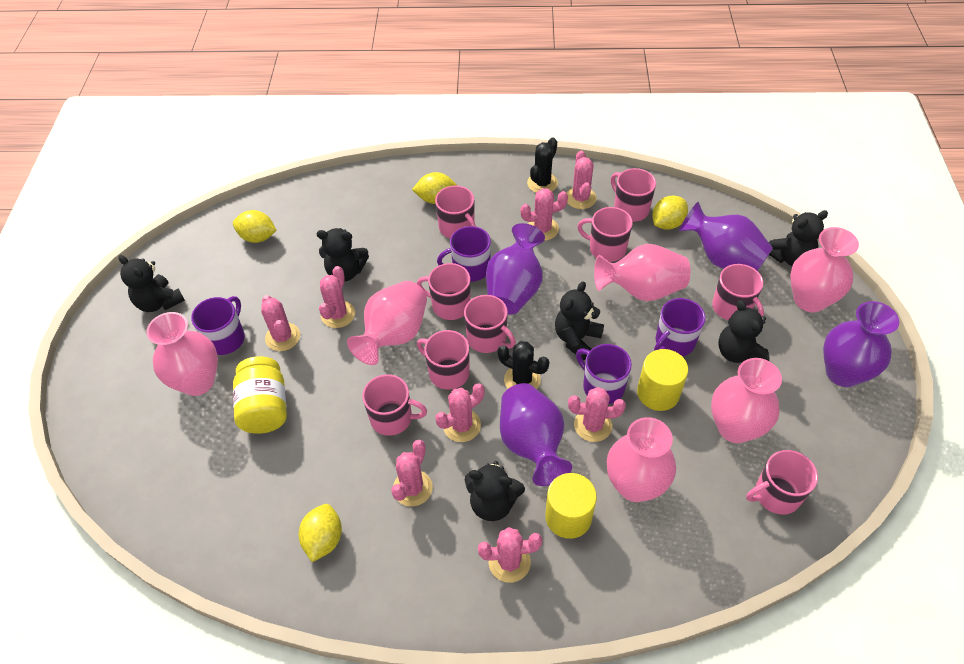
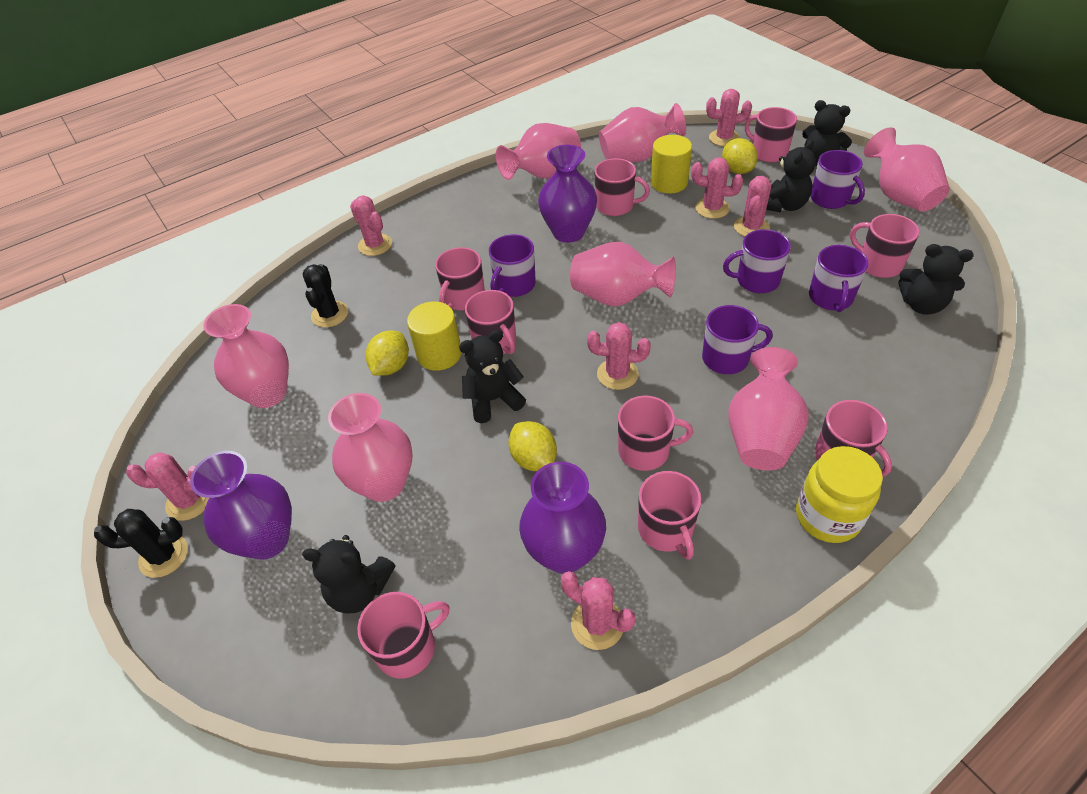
black teddy bear: 6 -> 5
pink cactus: 8 -> 7
pink vase: 6 -> 7
purple mug: 4 -> 5
purple vase: 4 -> 3
yellow lemon: 4 -> 3

